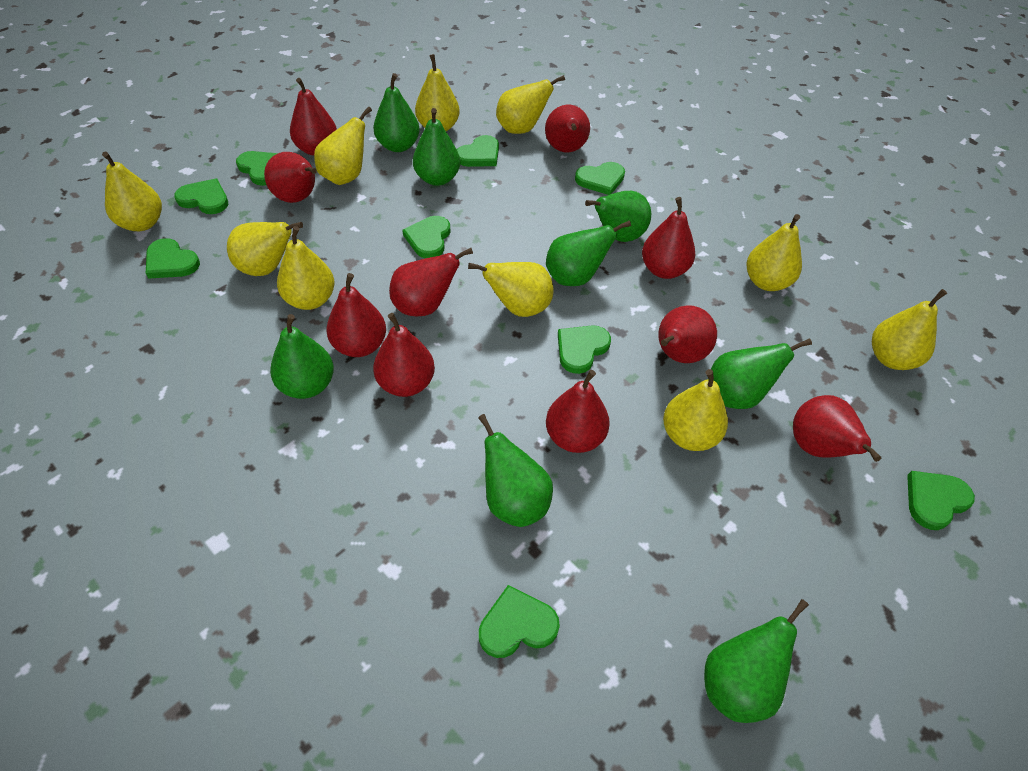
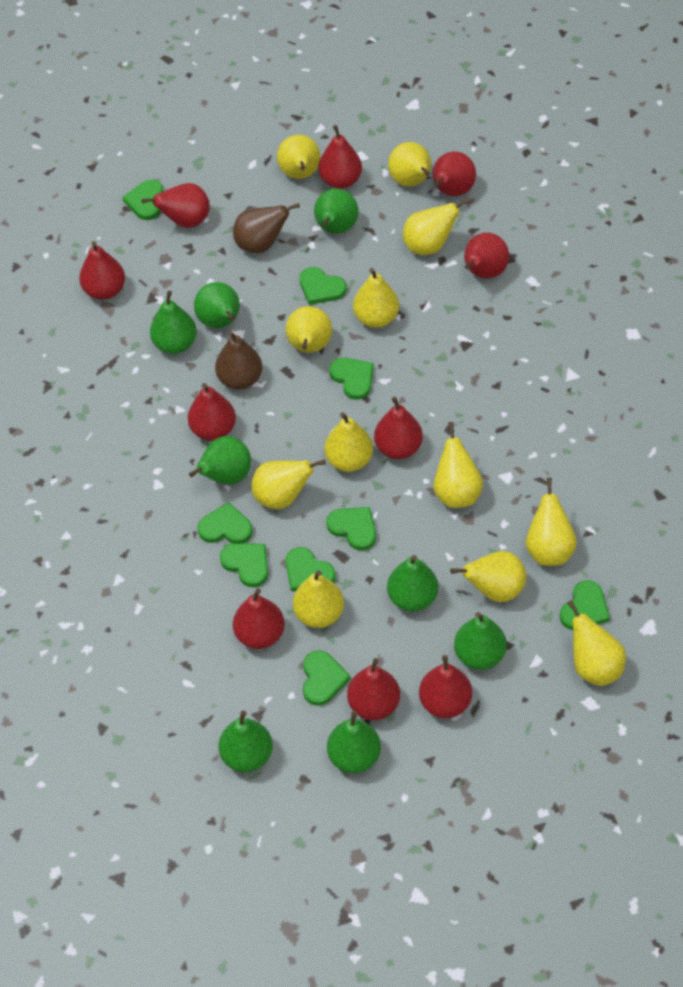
brown pear: 0 -> 2
yellow pear: 10 -> 12

